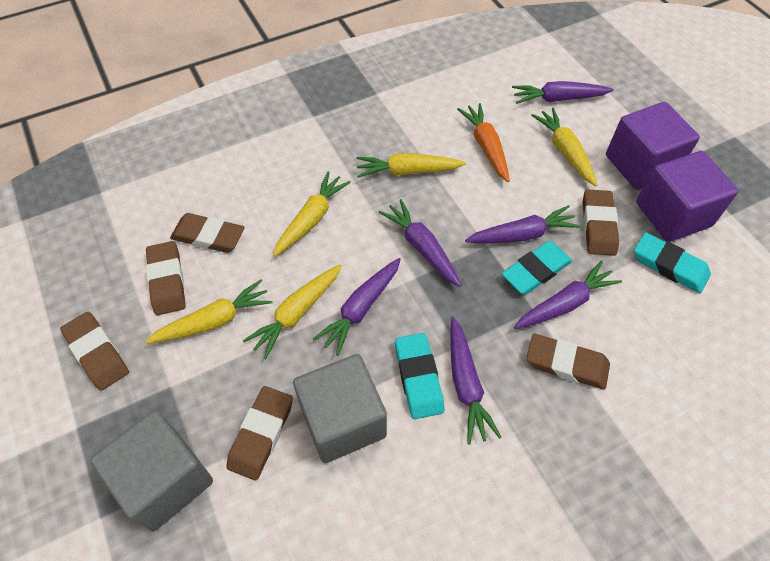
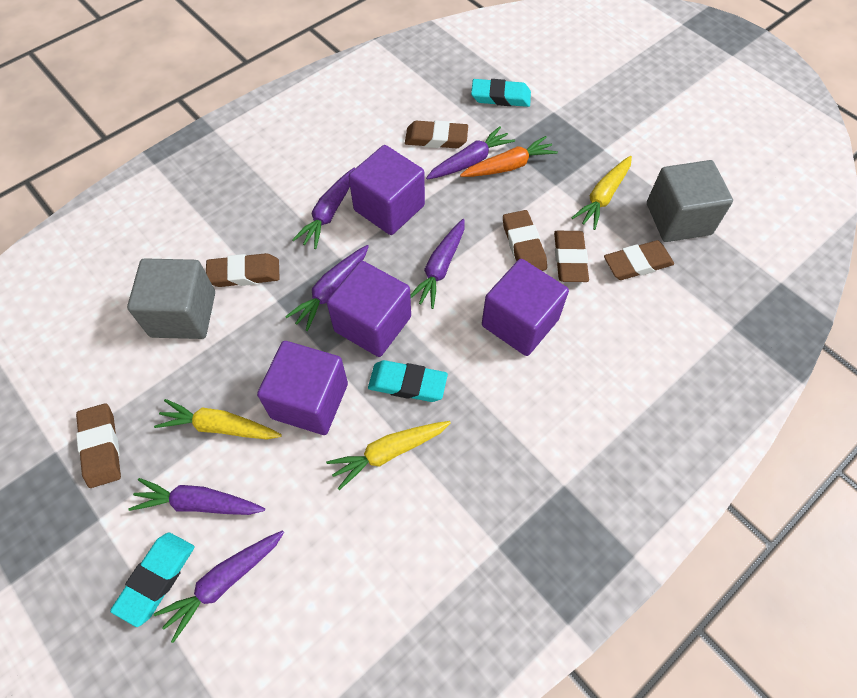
purple cube: 2 -> 4
yellow carrot: 5 -> 3

